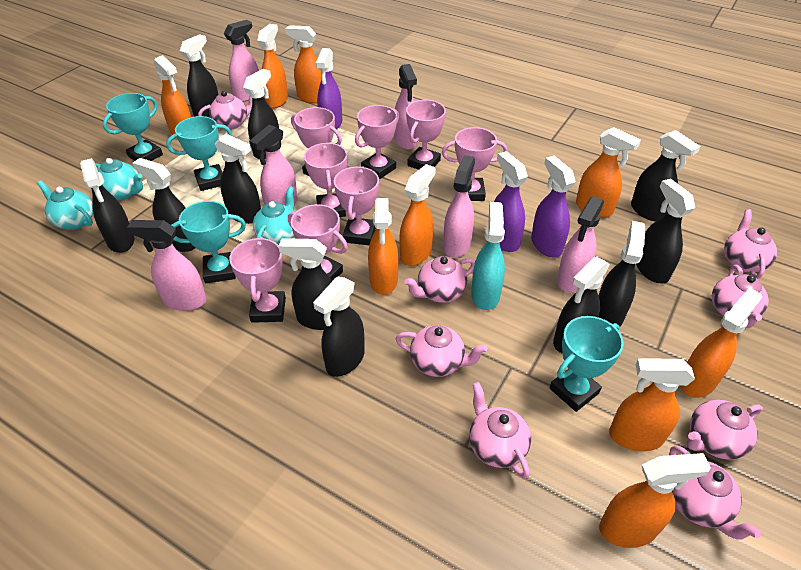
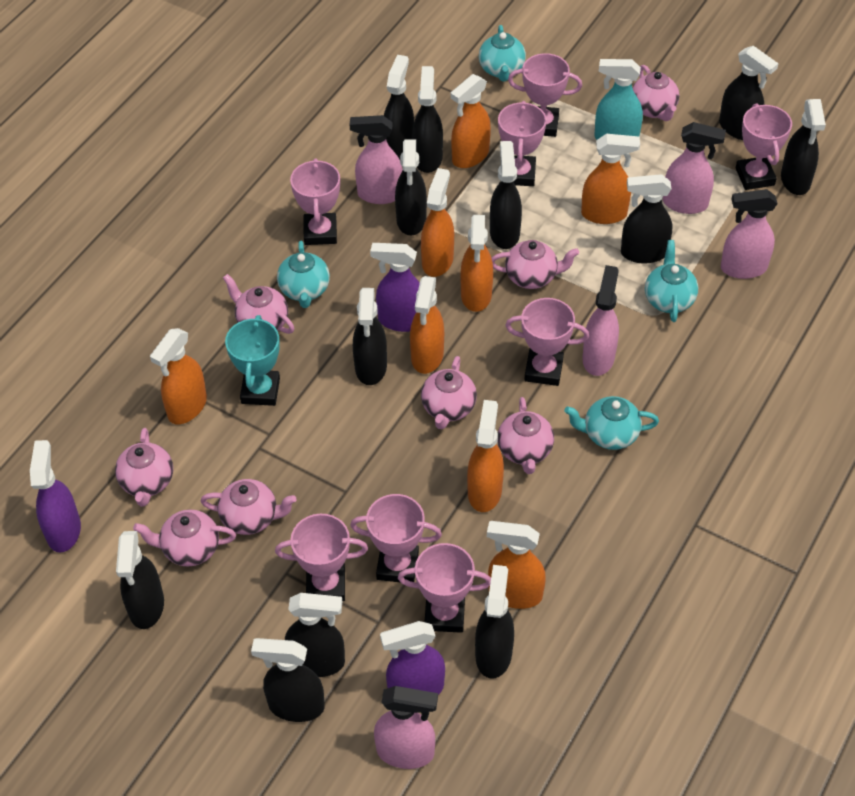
black spray bottle: 11 -> 12
orange spray bottle: 9 -> 8
pink spray bottle: 6 -> 5
turquoise teapot: 3 -> 4
turquoise trophy: 4 -> 1

